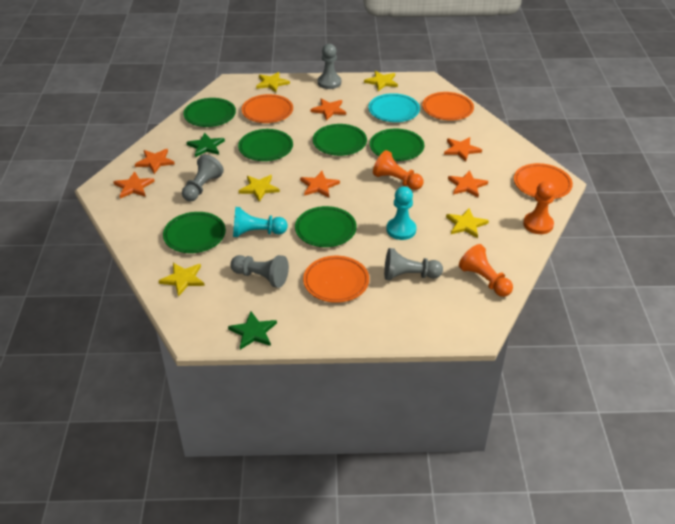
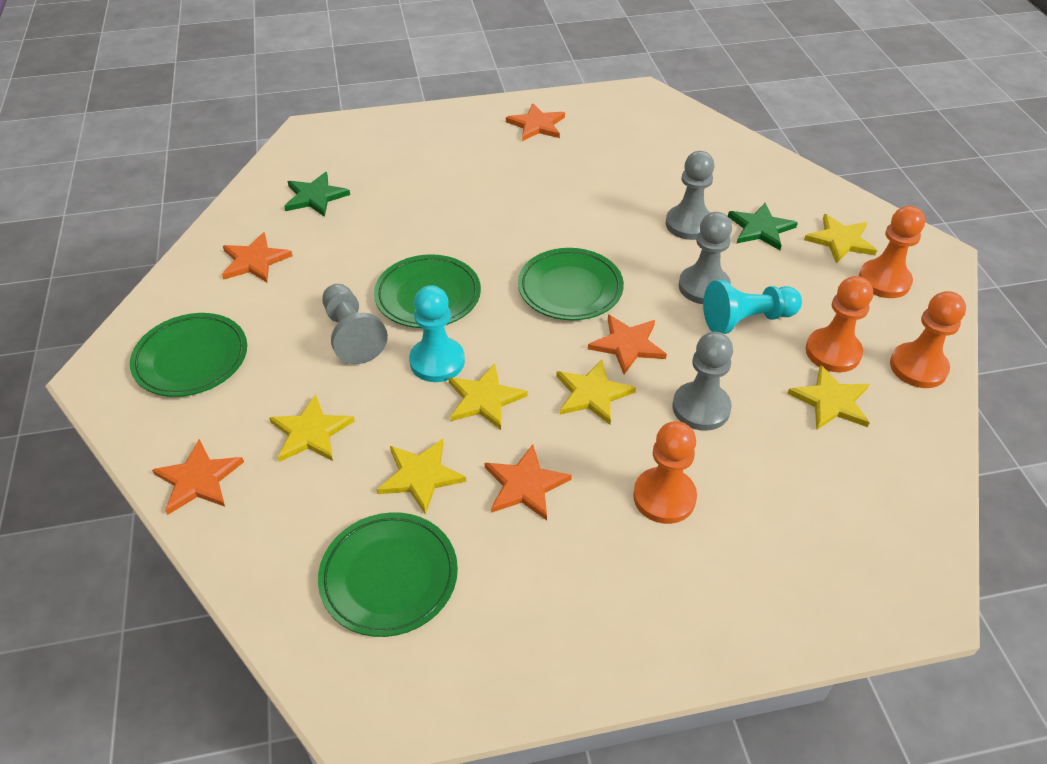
green plate: 6 -> 4
orange pawn: 3 -> 4
orange plate: 4 -> 0
orange star: 6 -> 5
turquoise plate: 1 -> 0
yellow star: 5 -> 6

